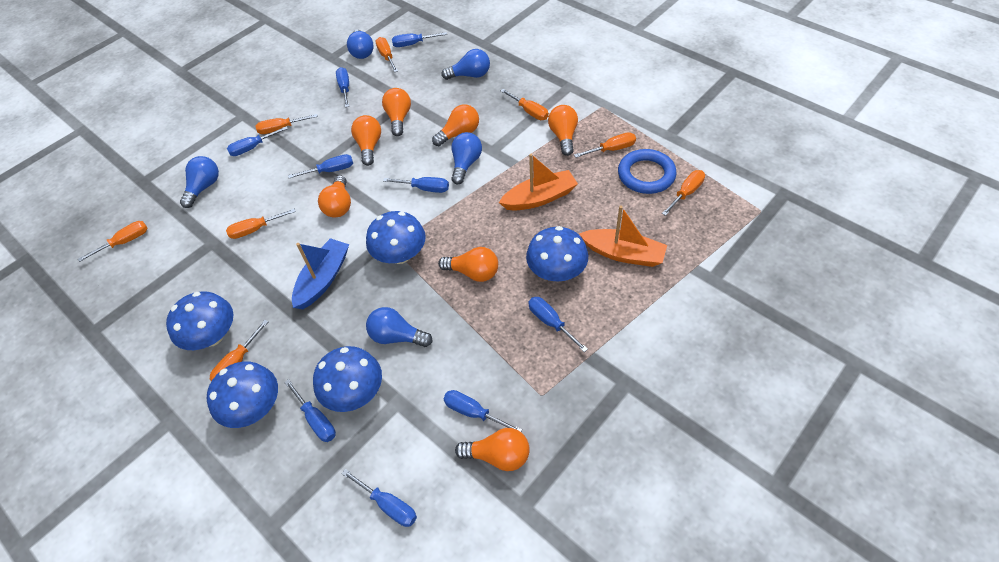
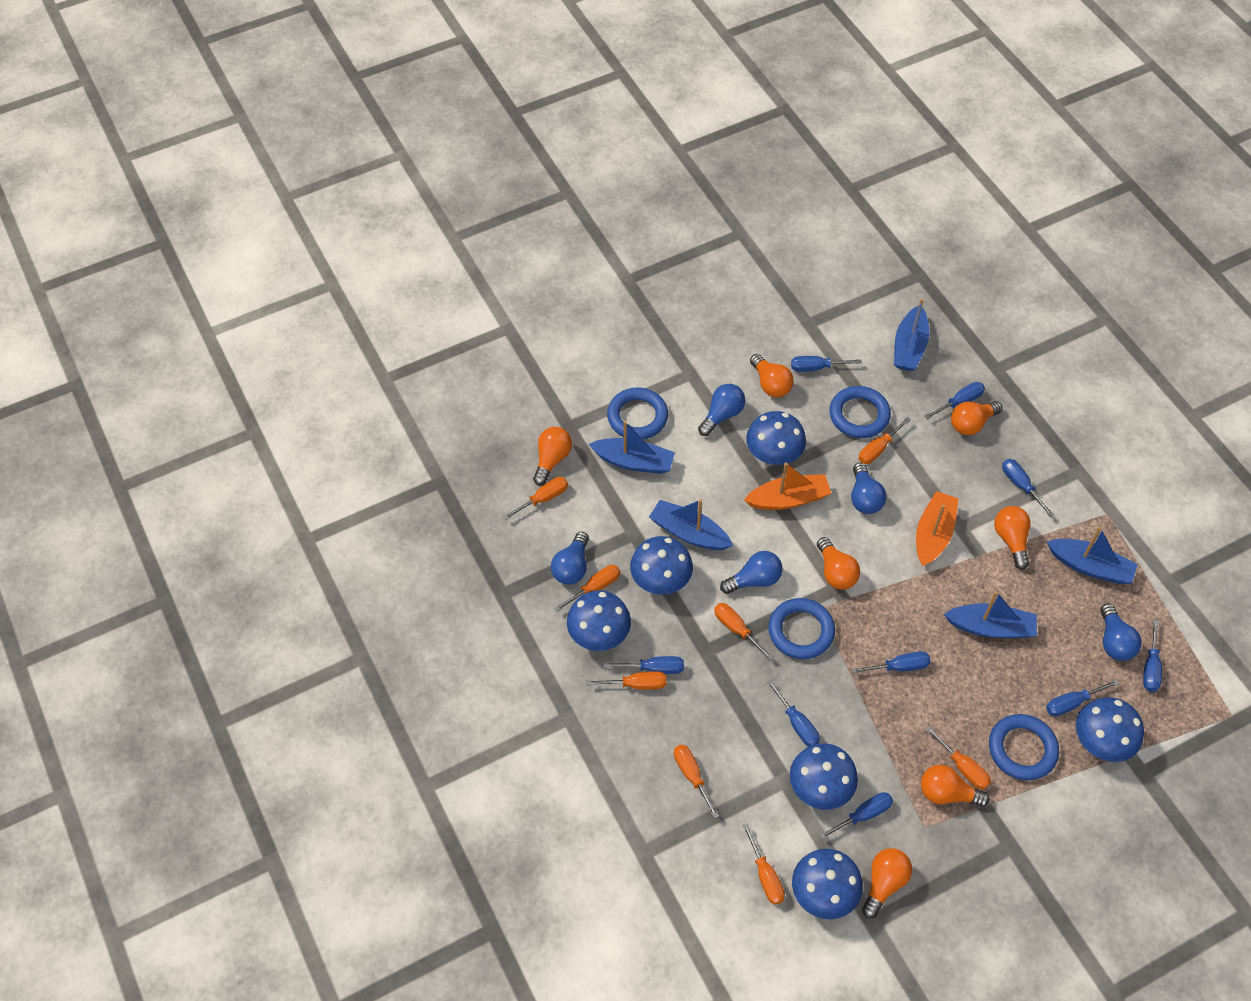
blue boat: 1 -> 5
blue mushroom: 5 -> 6
blue ring: 1 -> 4

